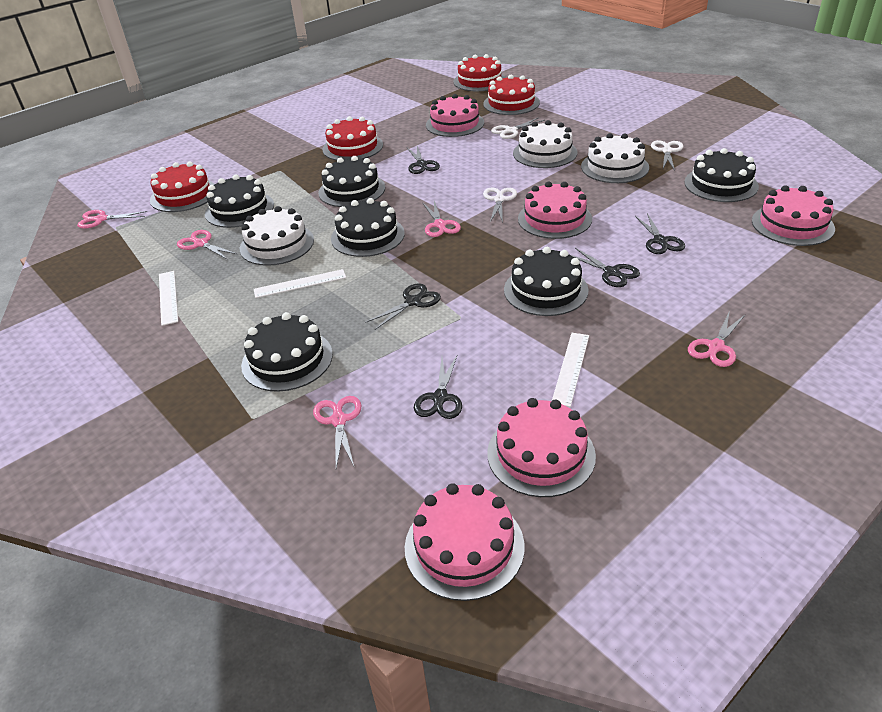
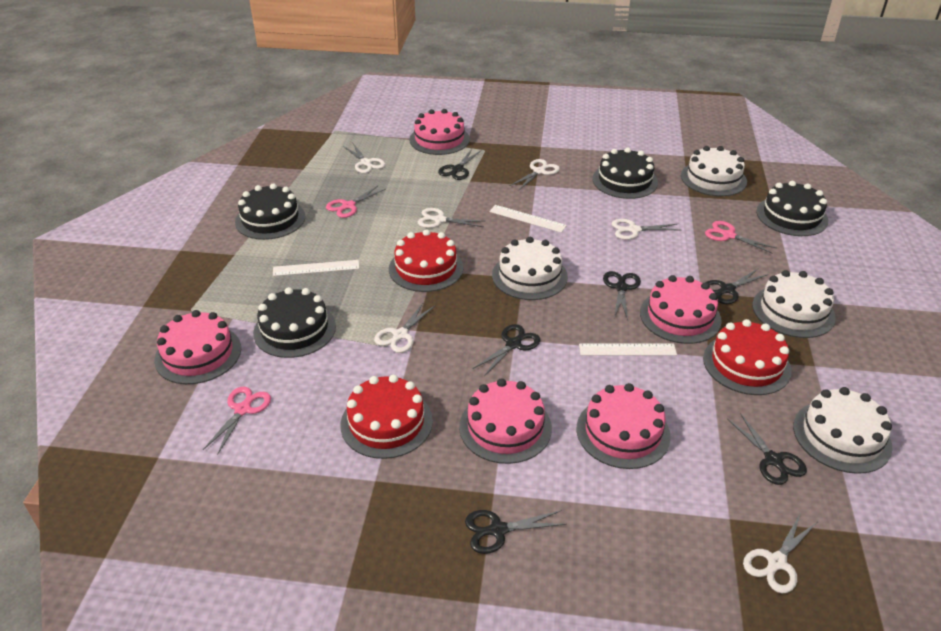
black cake: 6 -> 4
black scissors: 5 -> 6
pink scissors: 5 -> 3
red cake: 4 -> 3
white cake: 3 -> 4
white scissors: 3 -> 6

